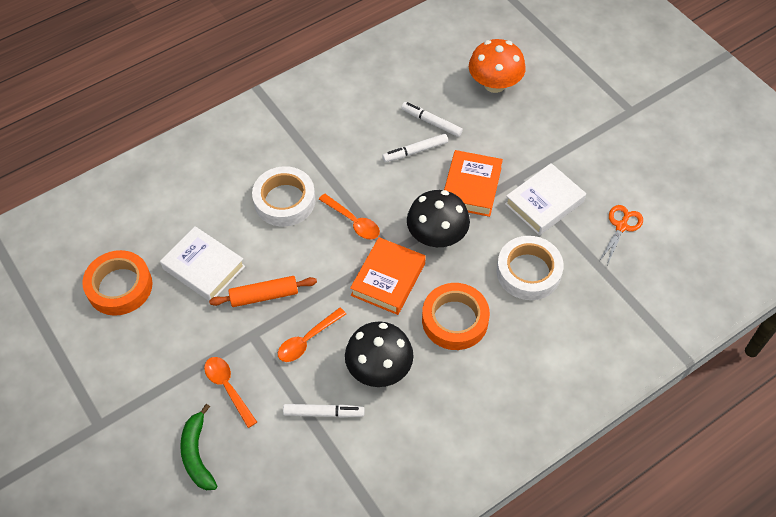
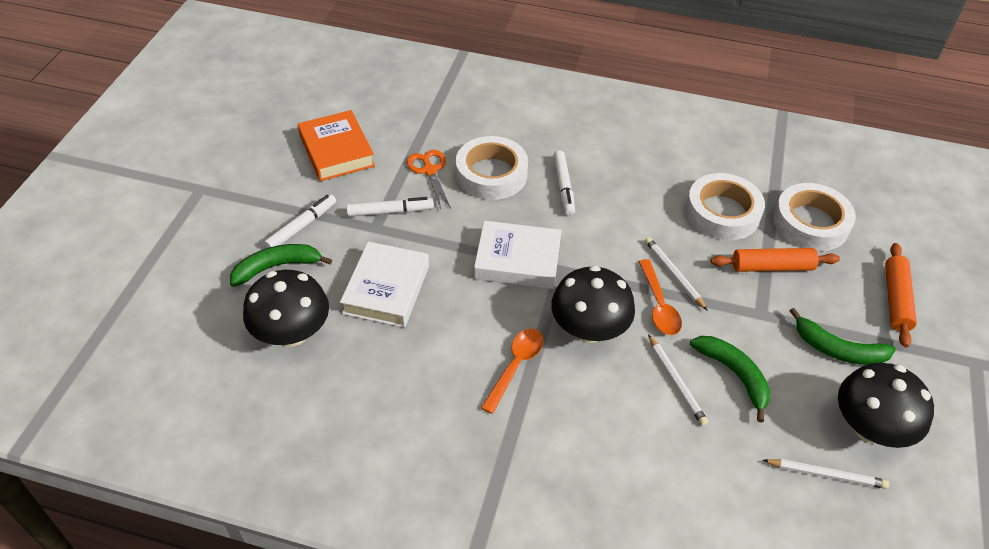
black mushroom: 2 -> 3
green banana: 1 -> 3
orange book: 2 -> 1
orange mushroom: 1 -> 0
orange rolling pin: 1 -> 2
orange spoon: 3 -> 2
orange tape: 2 -> 0
white pencil: 0 -> 3
white tape: 2 -> 3

